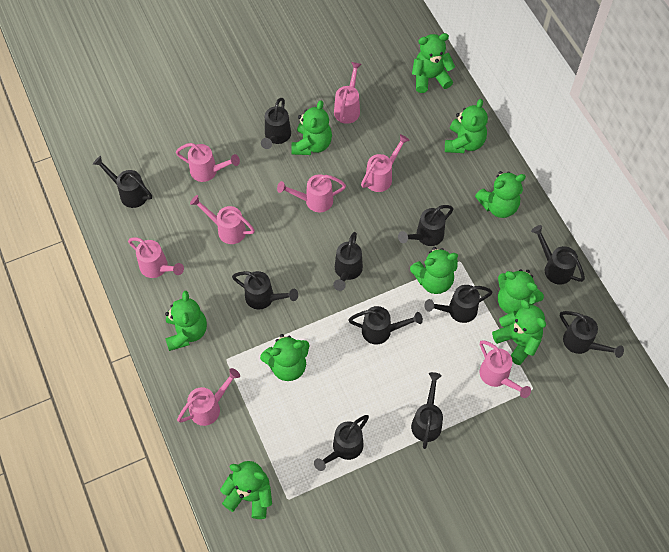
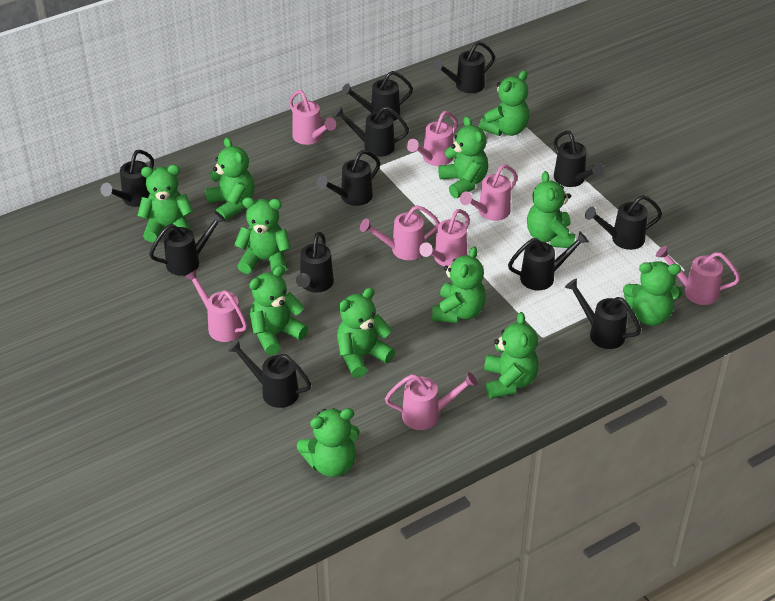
black watering can: 11 -> 12
green teddy bear: 10 -> 12

